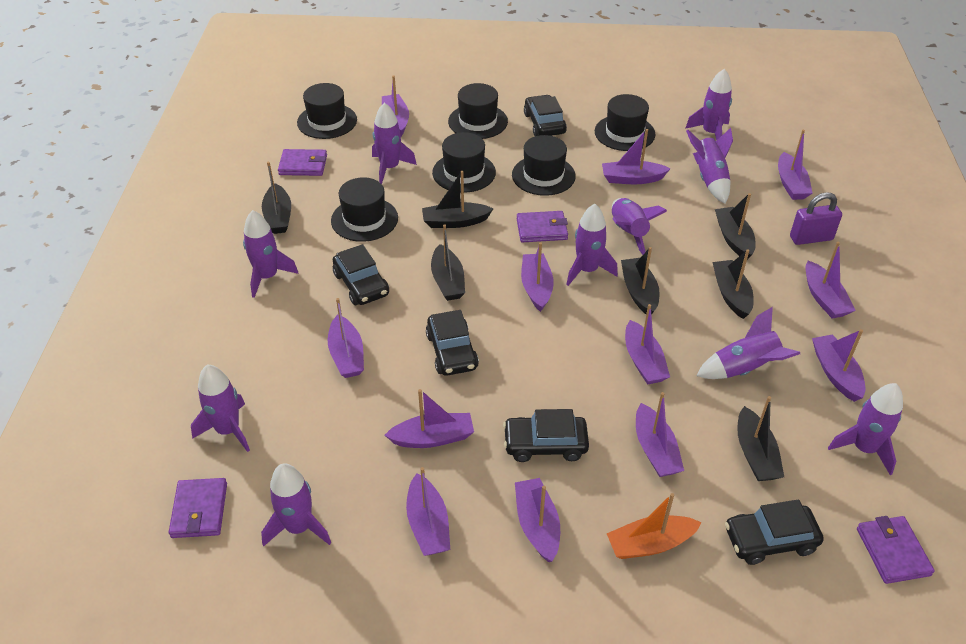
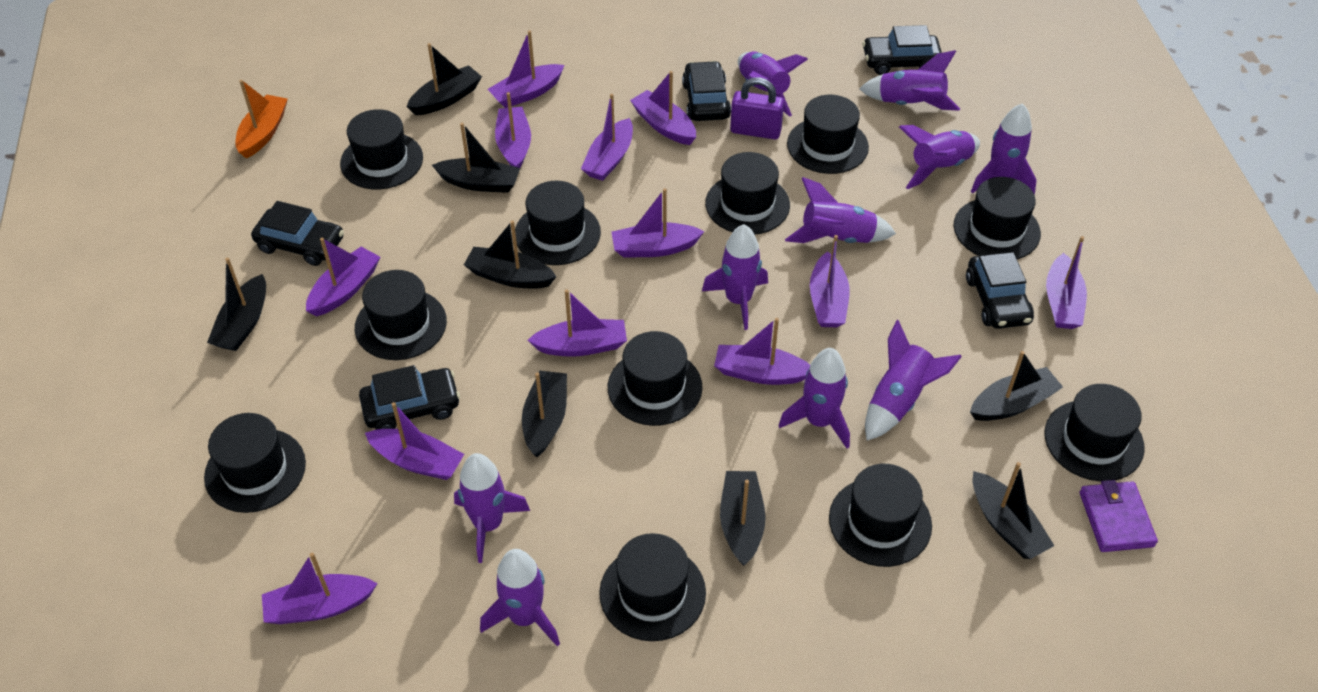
black boat: 7 -> 8
black hat: 6 -> 11
purple wallet: 4 -> 1

